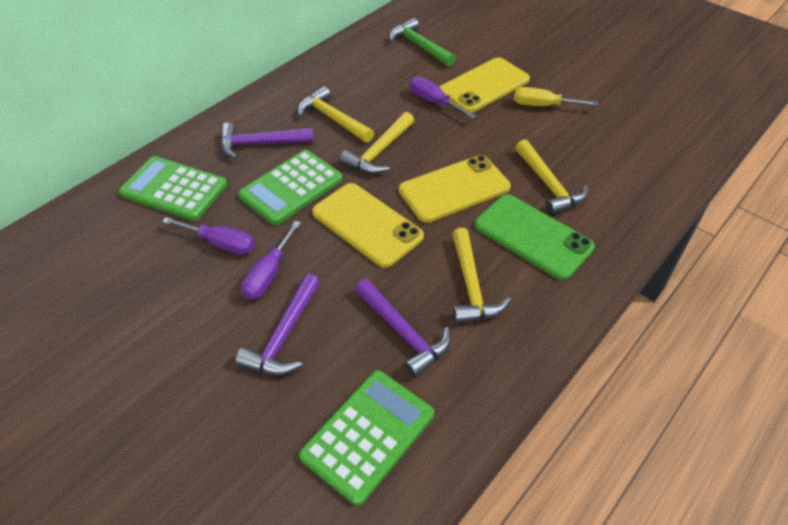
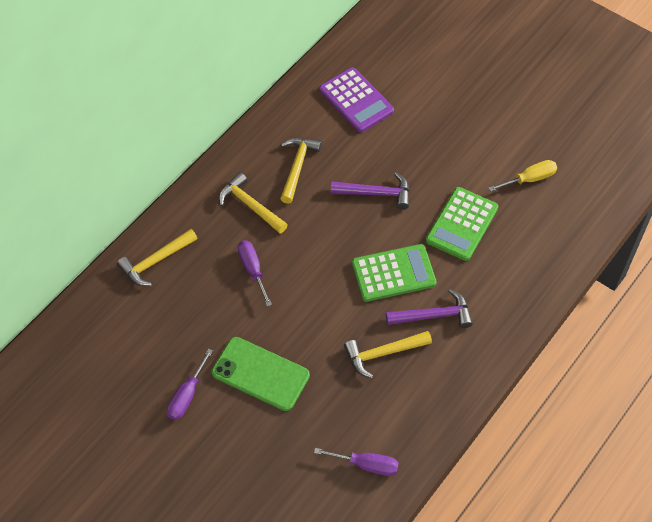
green calculator: 3 -> 2
green hammer: 1 -> 0
purple calculator: 0 -> 1
purple hammer: 3 -> 2
yellow phone: 3 -> 0

